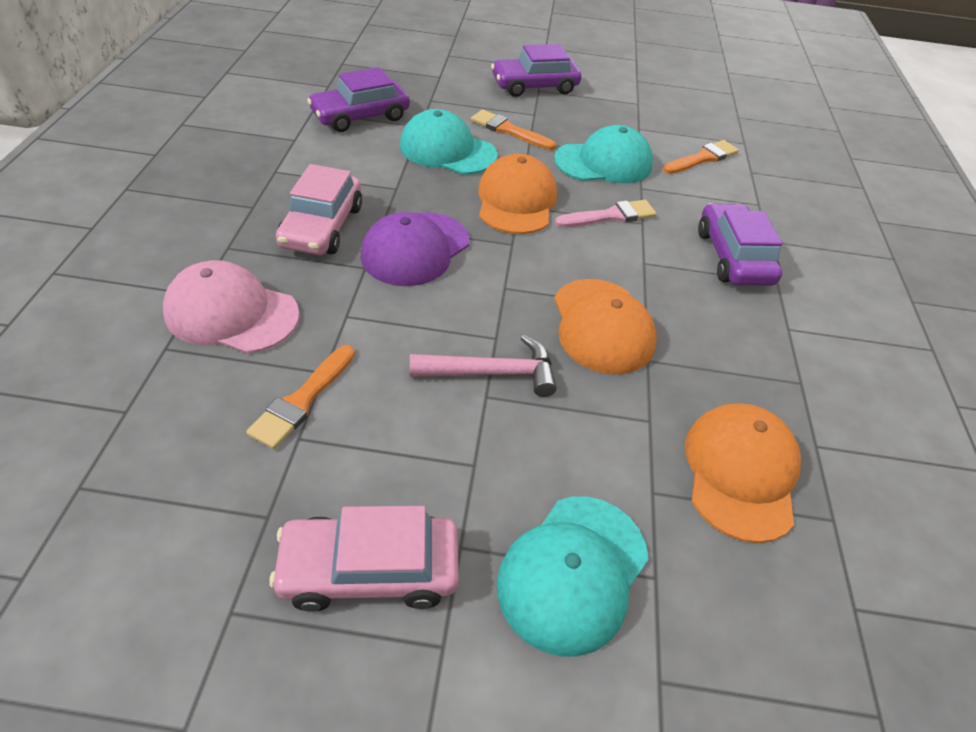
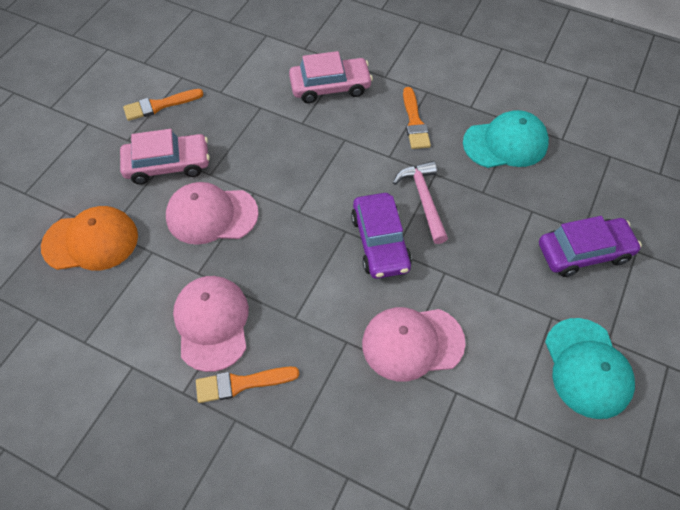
orange cap: 3 -> 1
pink brush: 1 -> 0
pink cap: 1 -> 3
purple cap: 1 -> 0
purple car: 3 -> 2
turquoise cap: 3 -> 2

